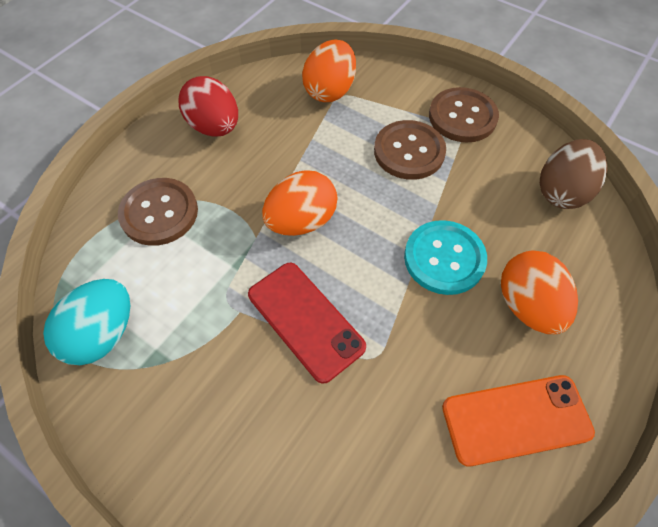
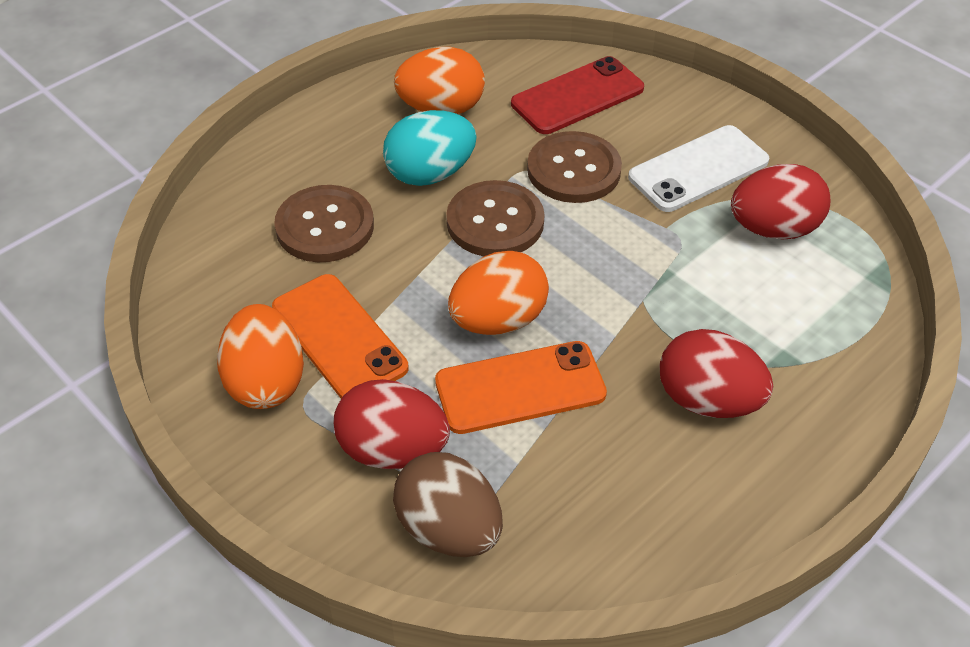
orange phone: 1 -> 2
red egg: 1 -> 3
turquoise button: 1 -> 0
white phone: 0 -> 1

